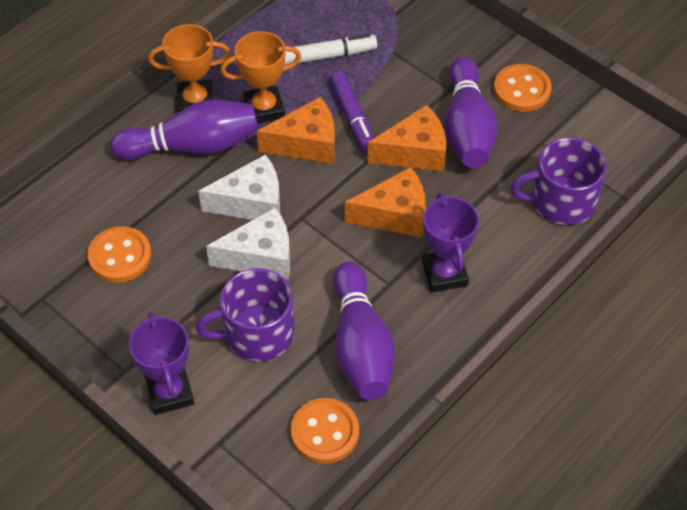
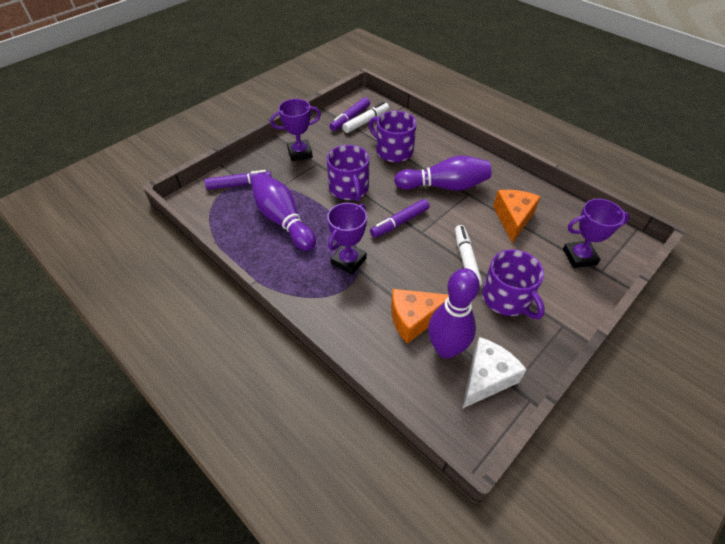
orange button: 3 -> 0
orange cheese: 3 -> 2
orange trophy: 2 -> 0
purple marker: 1 -> 3
purple mug: 2 -> 3
purple trophy: 2 -> 3
white cheese: 2 -> 1
white marker: 1 -> 2

